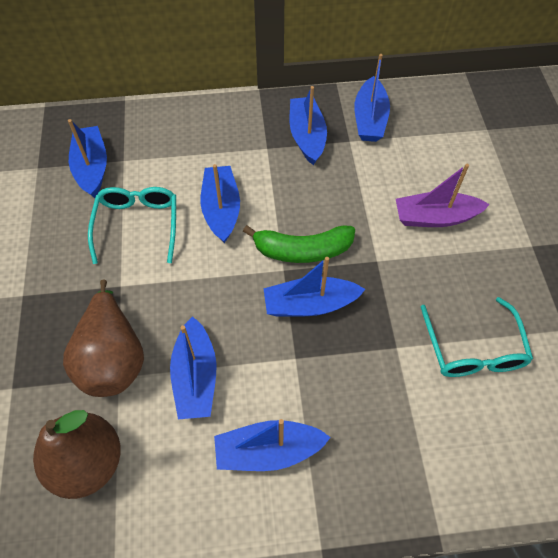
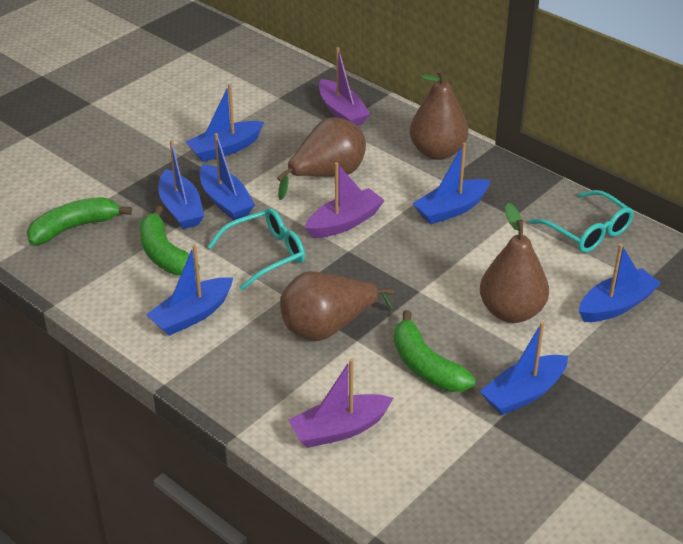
brown pear: 2 -> 4
green banana: 1 -> 3
purple boat: 1 -> 3

